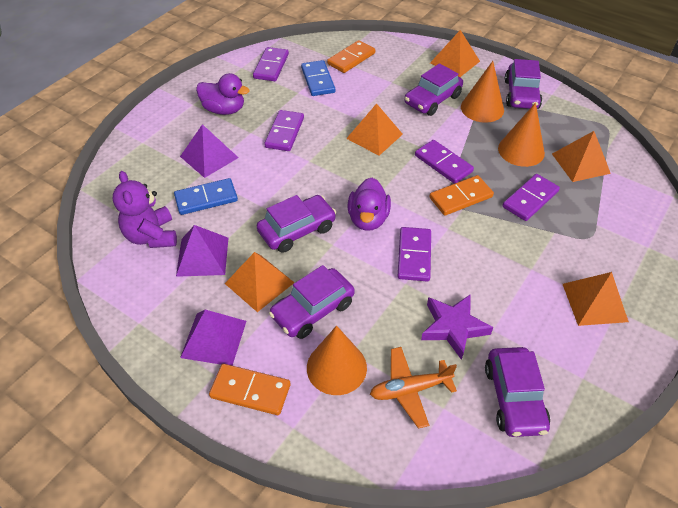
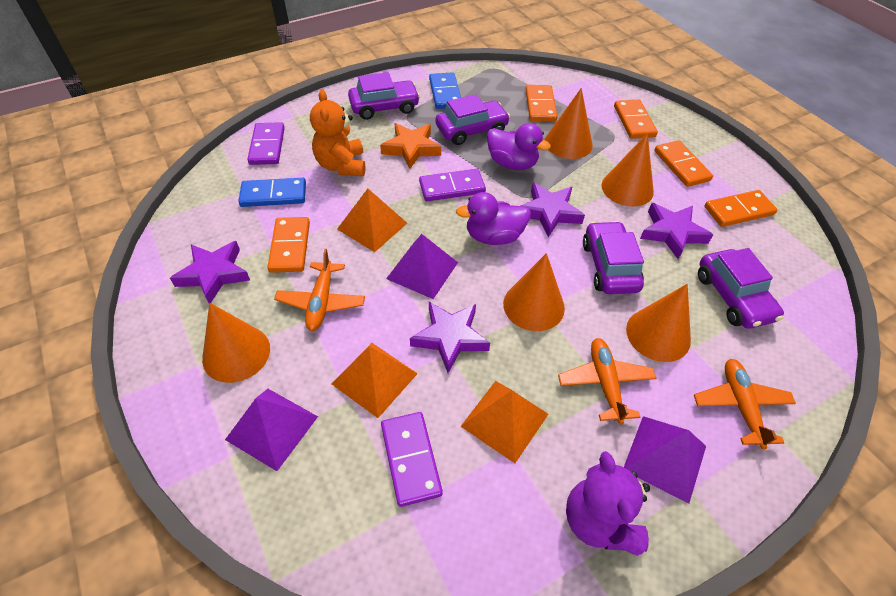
orange cone: 3 -> 5
orange domino: 3 -> 5
orange plane: 1 -> 3
orange pyramid: 5 -> 3
orange star: 0 -> 1
orange teddy bear: 0 -> 1
purple car: 5 -> 4
purple domino: 5 -> 3
purple star: 1 -> 4

